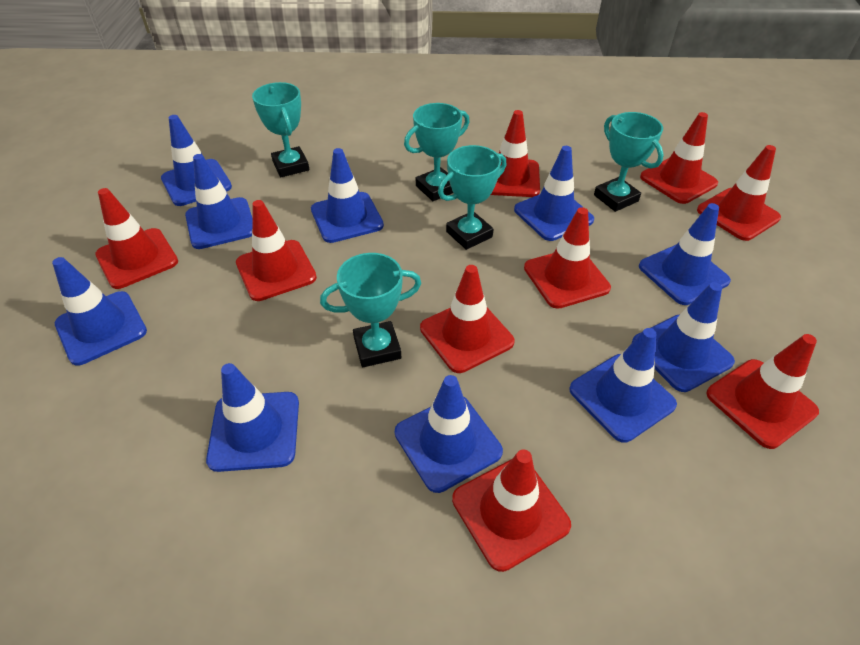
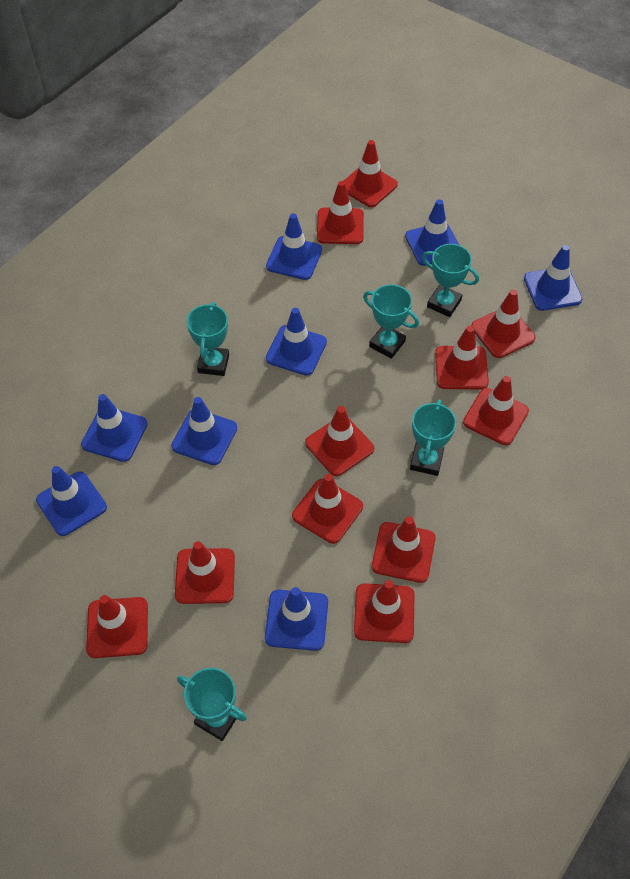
blue traffic cone: 10 -> 8
red traffic cone: 9 -> 11

